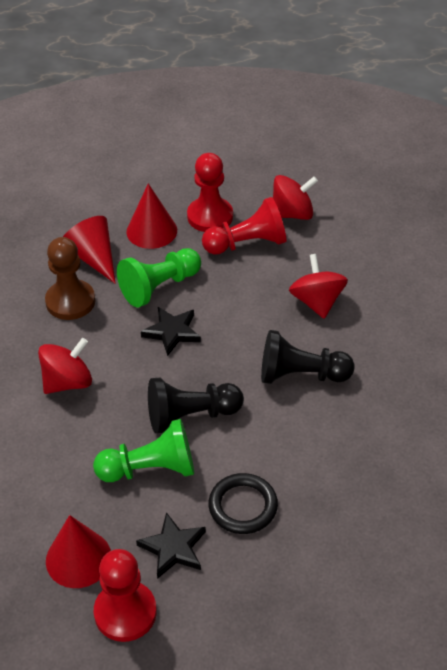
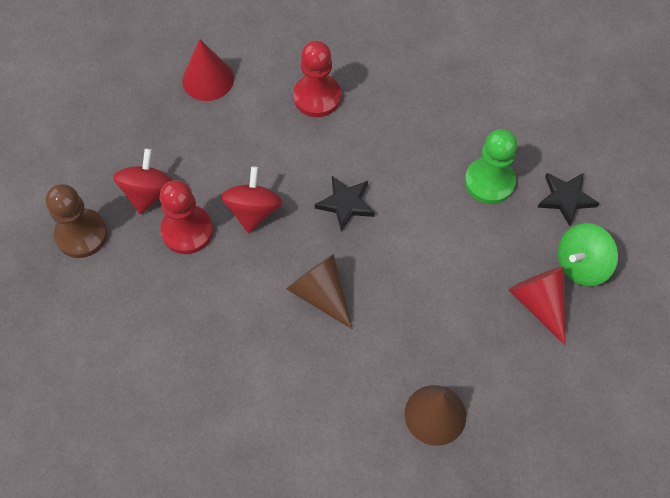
black pawn: 2 -> 0
black ring: 1 -> 0
brown cone: 0 -> 2
green pawn: 2 -> 1
green spinning top: 0 -> 1
red cone: 3 -> 2
red pawn: 3 -> 2
red spinning top: 3 -> 2

